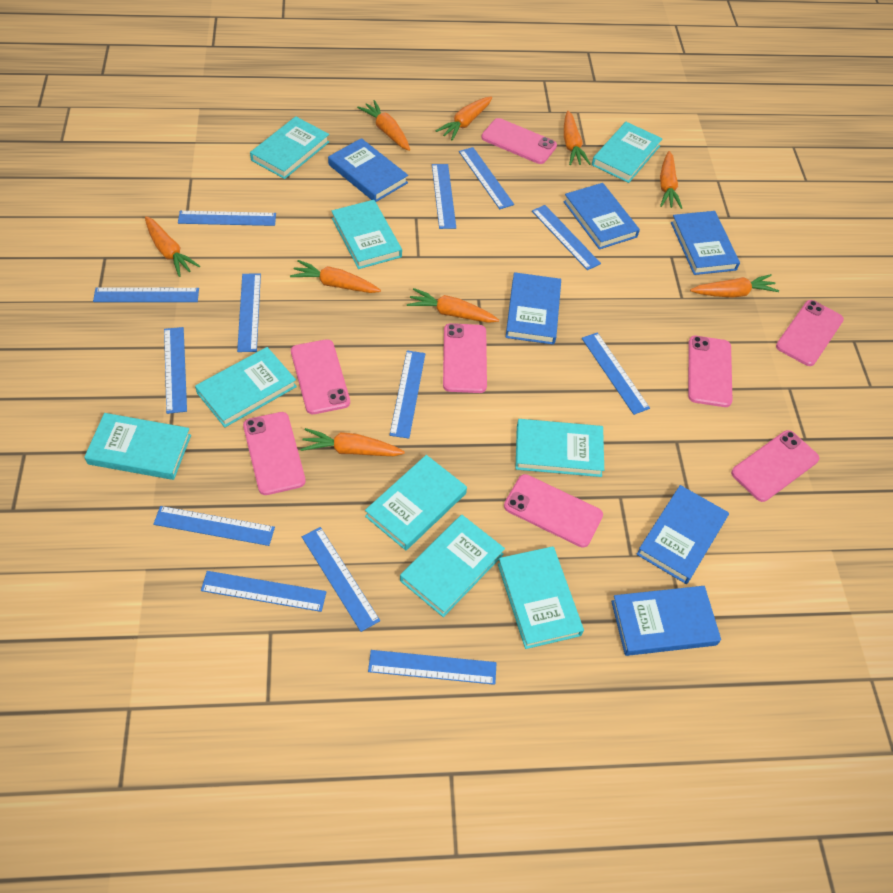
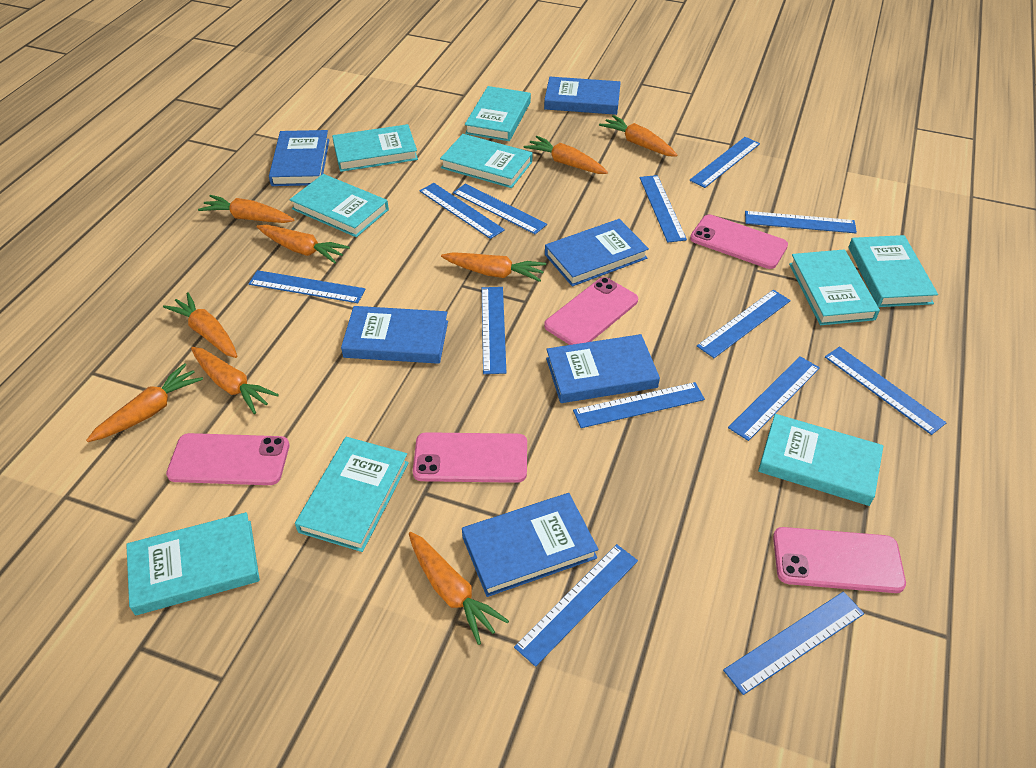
pink phone: 8 -> 5

